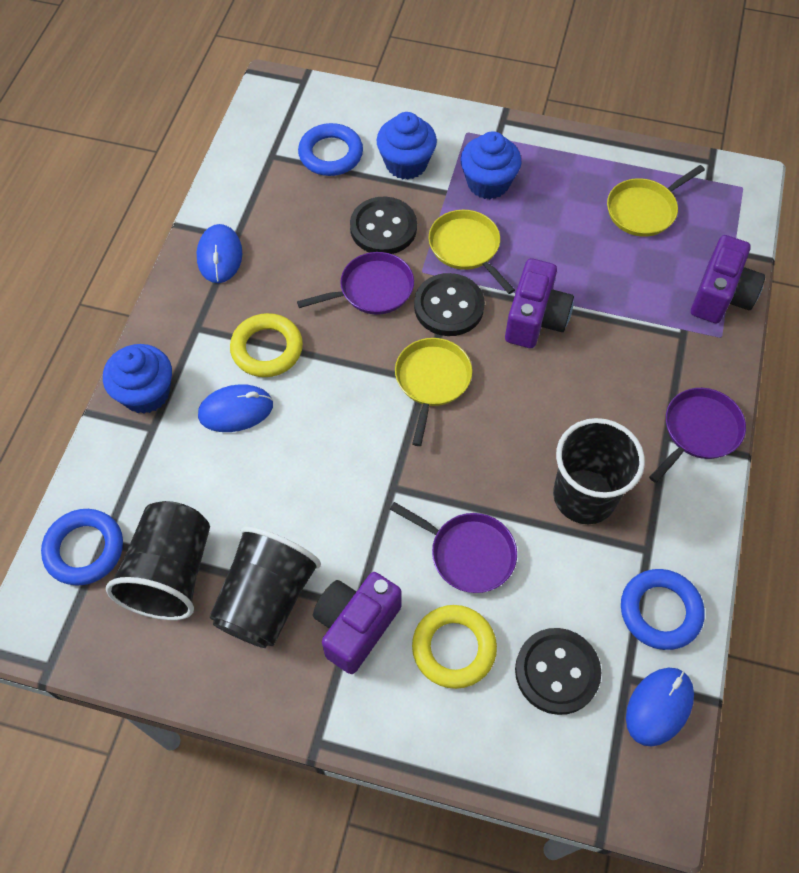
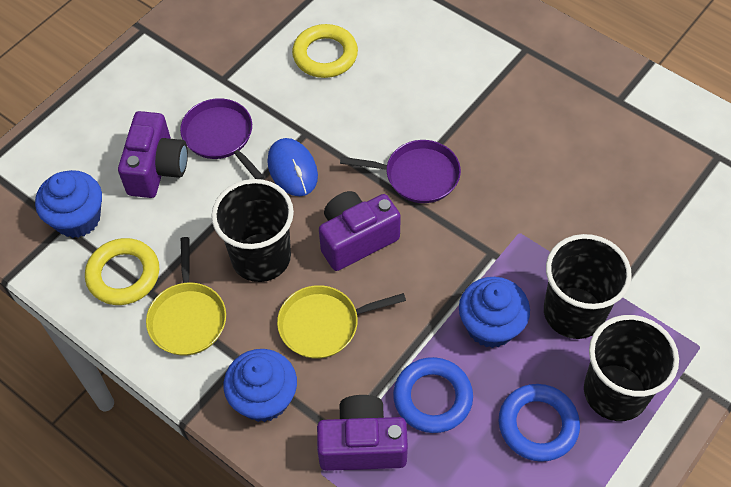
black button: 3 -> 0
blue mouse: 3 -> 1
blue ring: 3 -> 2
purple pan: 3 -> 2
yellow pan: 3 -> 2

